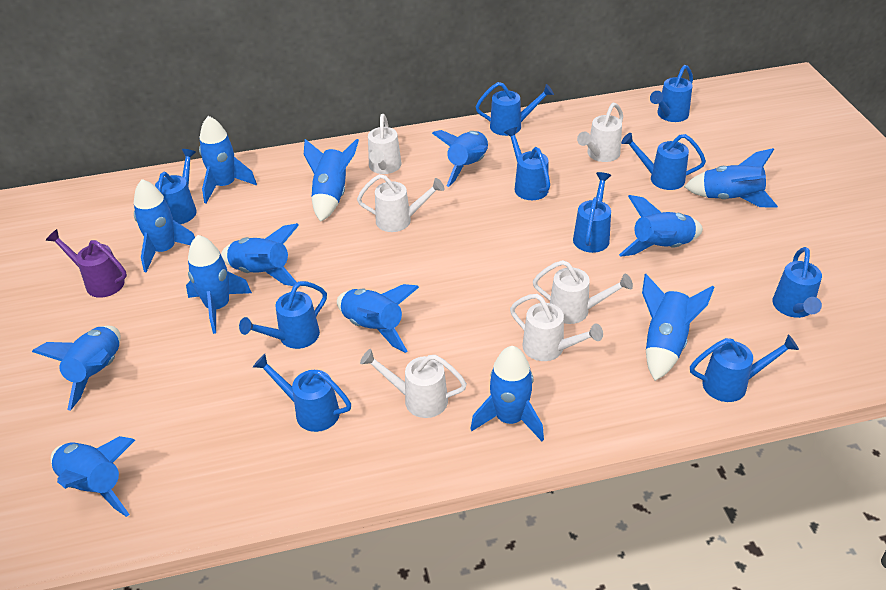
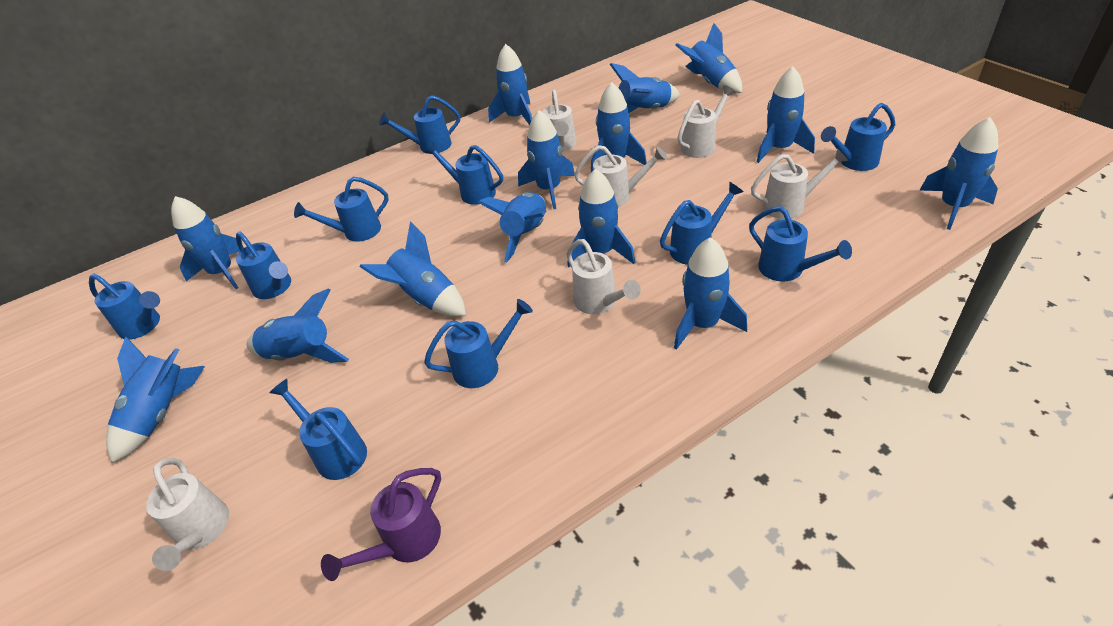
blue rocket: 13 -> 14

